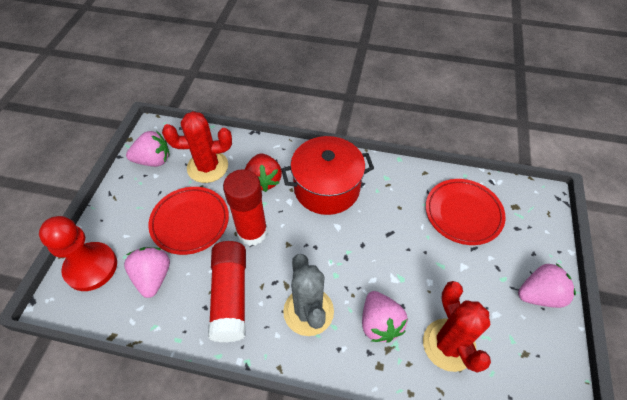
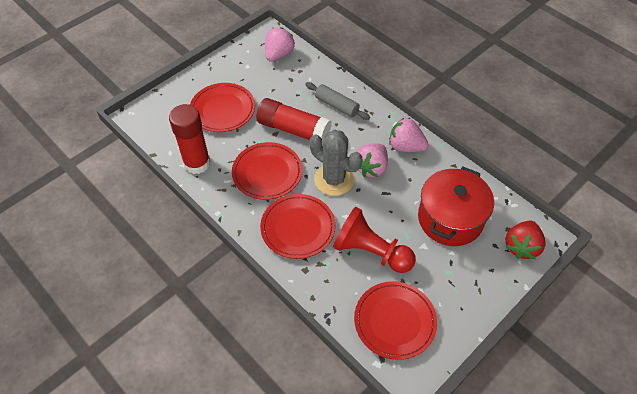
grey rolling pin: 0 -> 1
pink strawberry: 4 -> 3
red cactus: 2 -> 0
red plate: 2 -> 4

